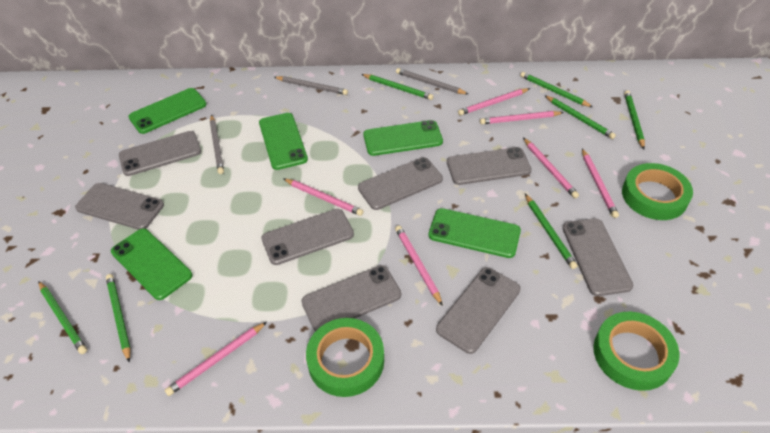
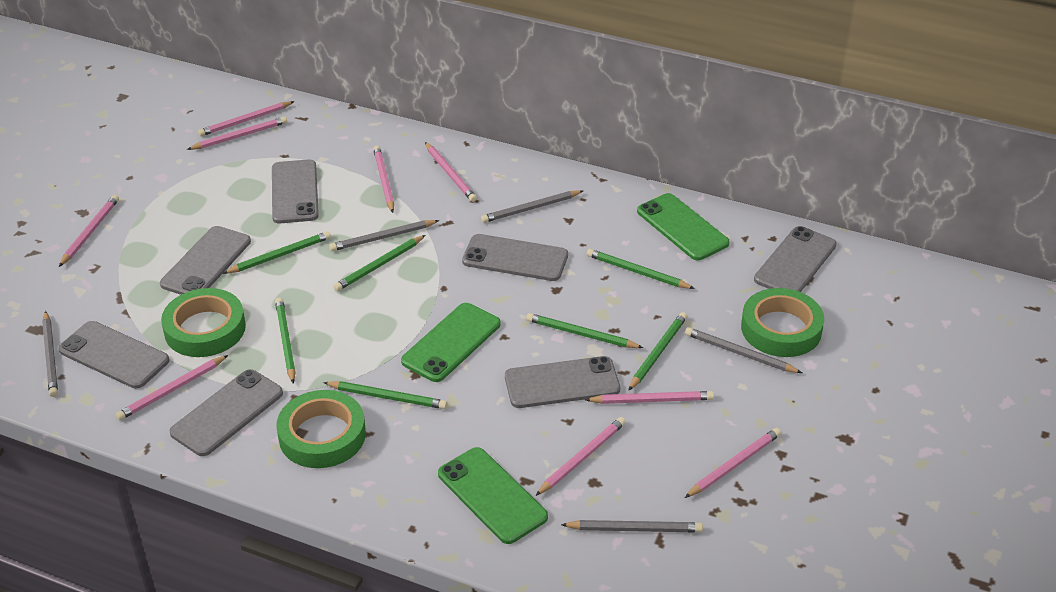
green phone: 5 -> 3
grey pencil: 3 -> 5
grey phone: 8 -> 7
pink pencil: 7 -> 9

